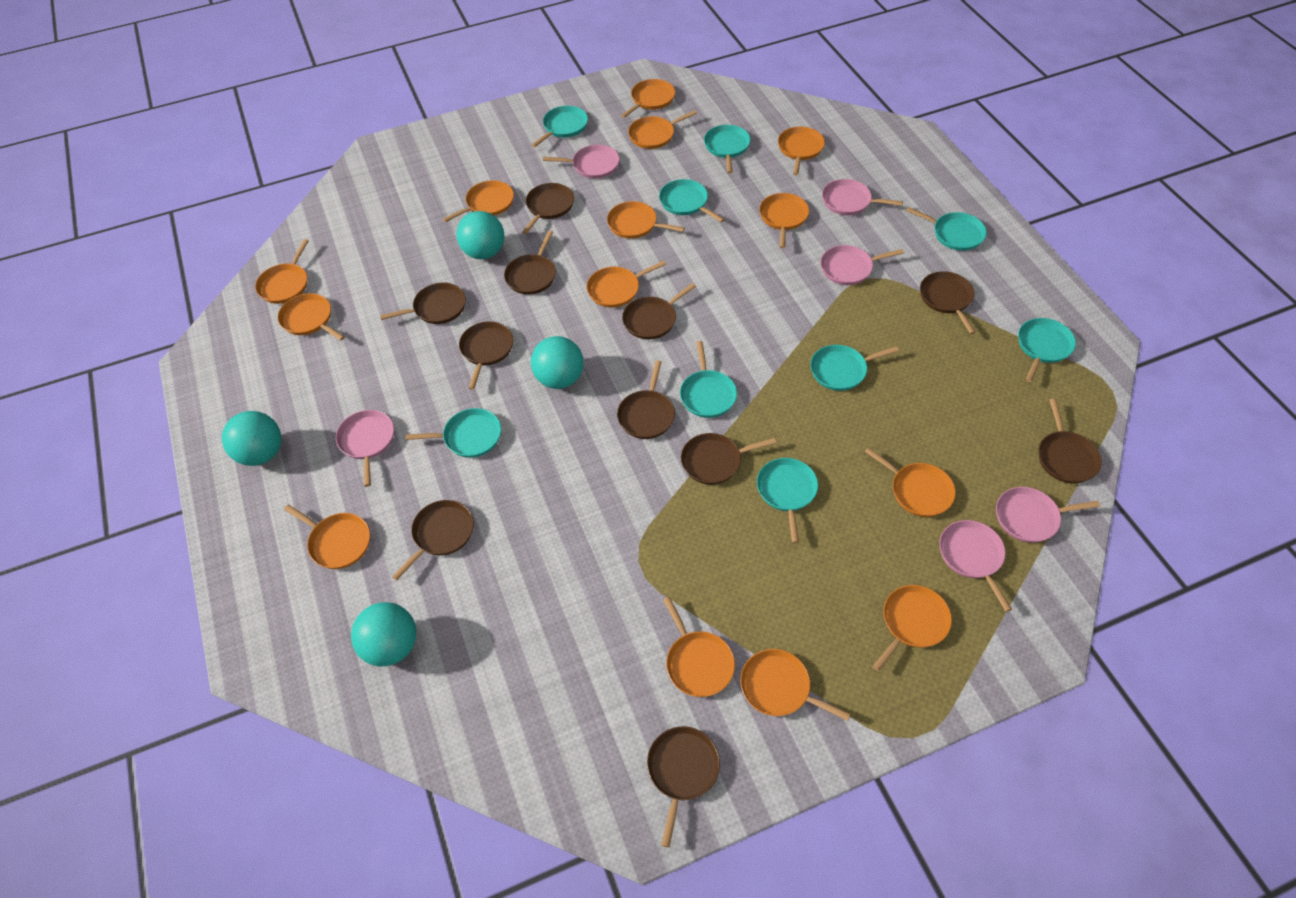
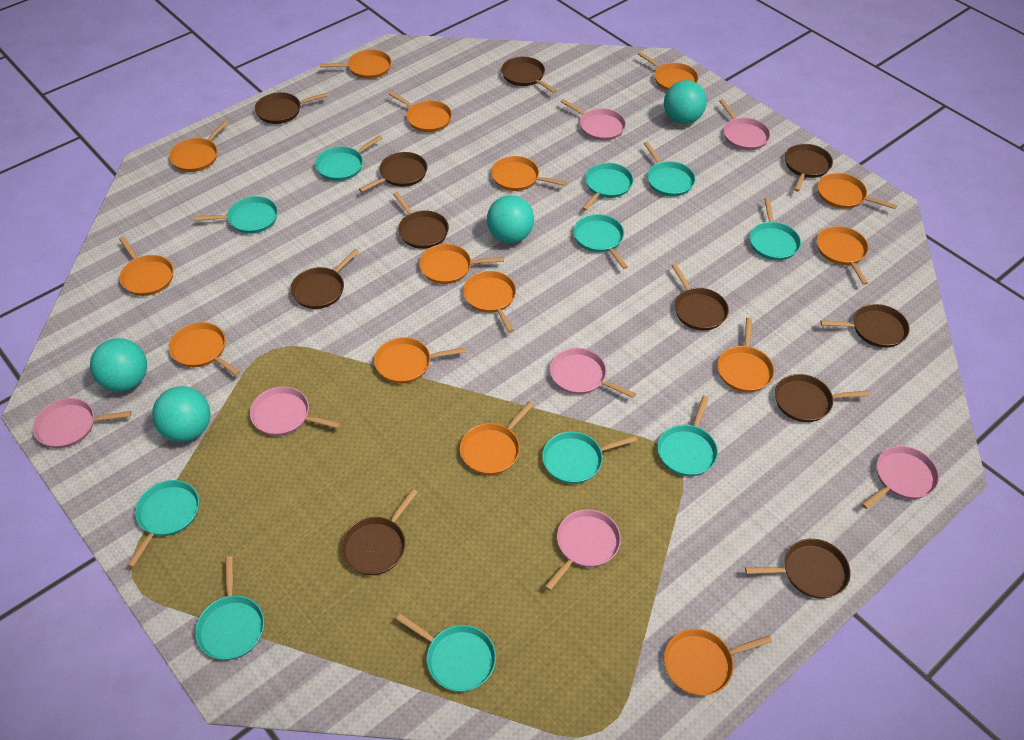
orange pan: 14 -> 15
pink pan: 6 -> 7
turquoise pan: 9 -> 11

